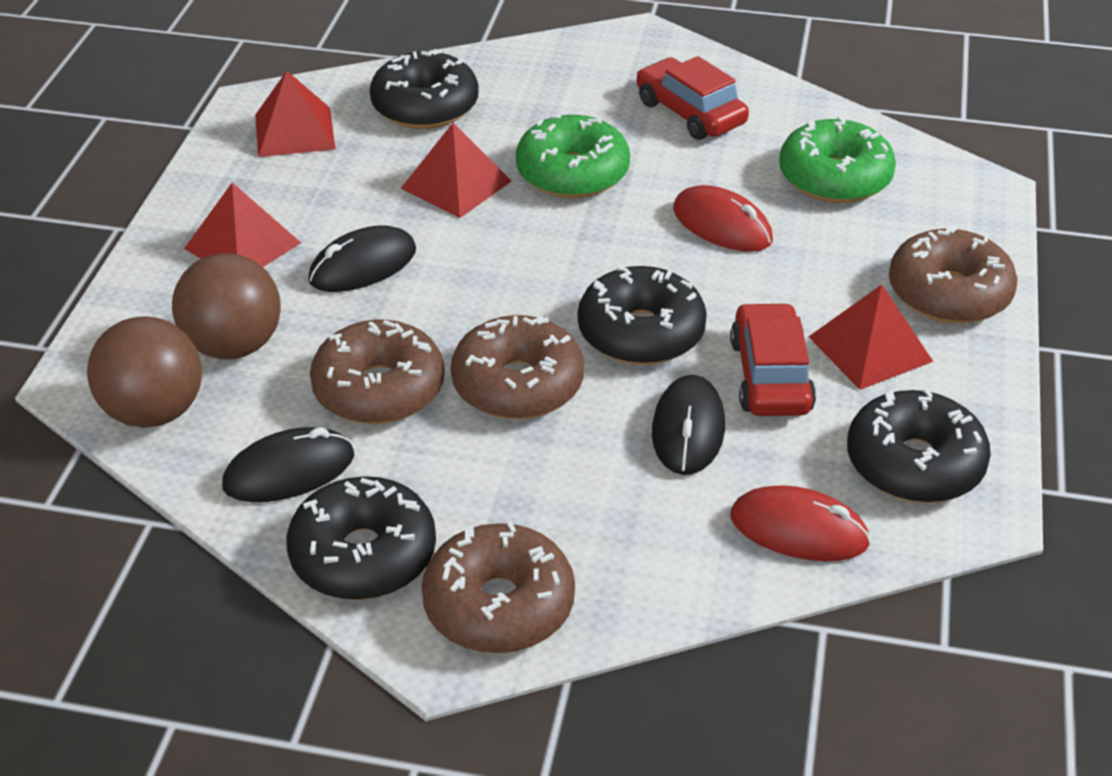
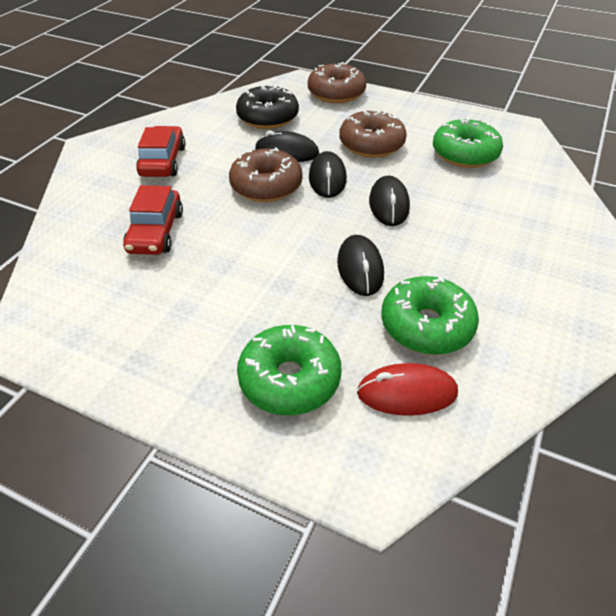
black donut: 4 -> 1
black mouse: 3 -> 4
brown ball: 2 -> 0
brown donut: 4 -> 3
green donut: 2 -> 3
red mouse: 2 -> 1
red pyramid: 4 -> 0

